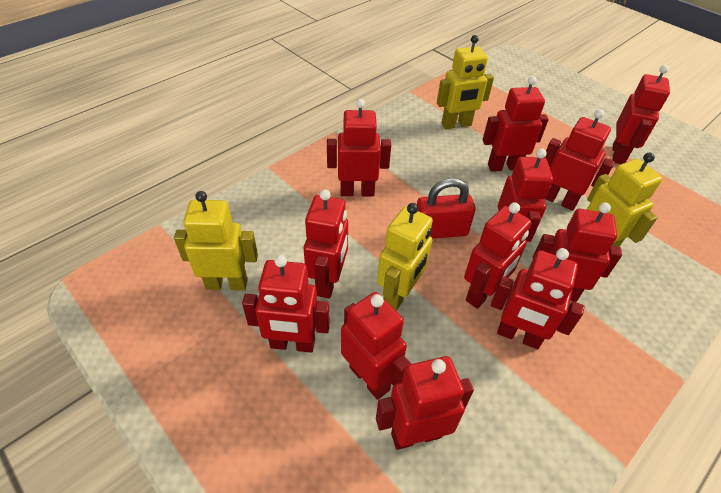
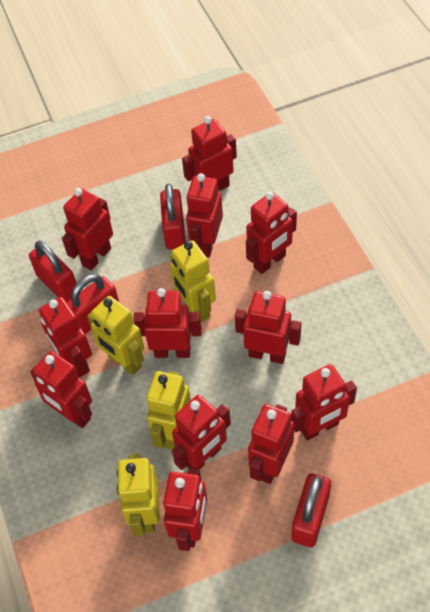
red padlock: 1 -> 4

